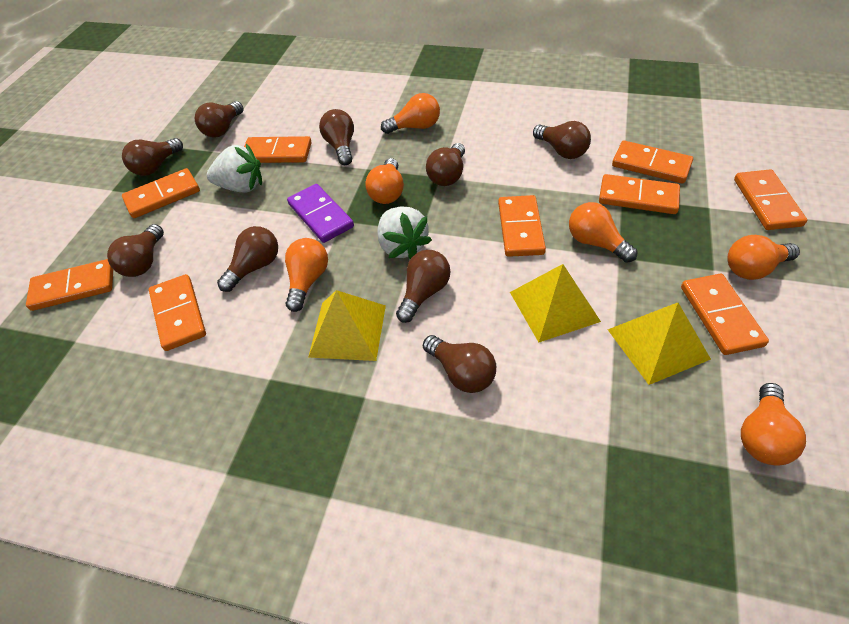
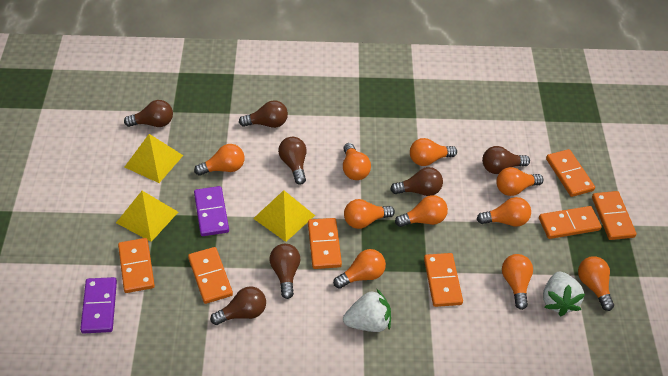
brown light bulb: 9 -> 7
orange domino: 9 -> 7
orange light bulb: 6 -> 10
purple domino: 1 -> 2

